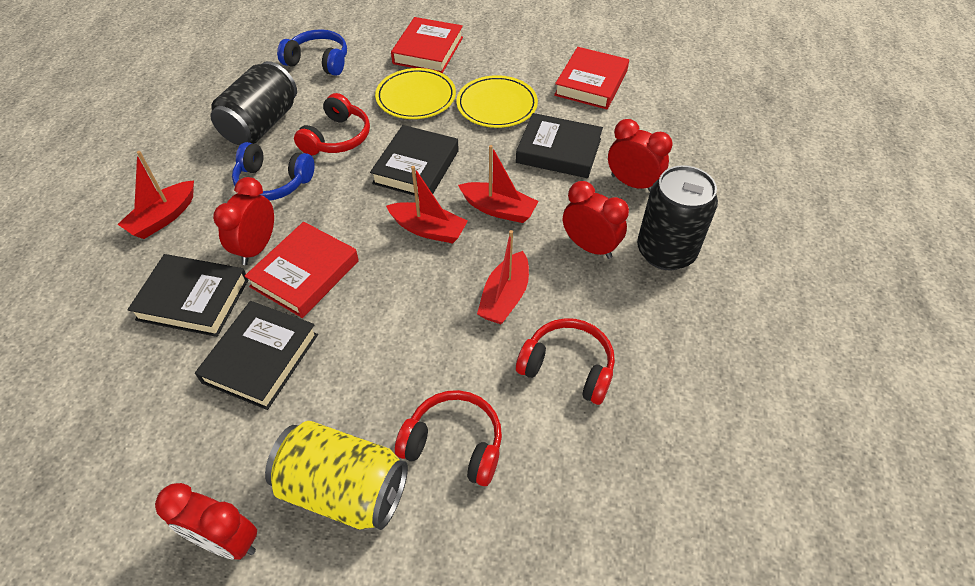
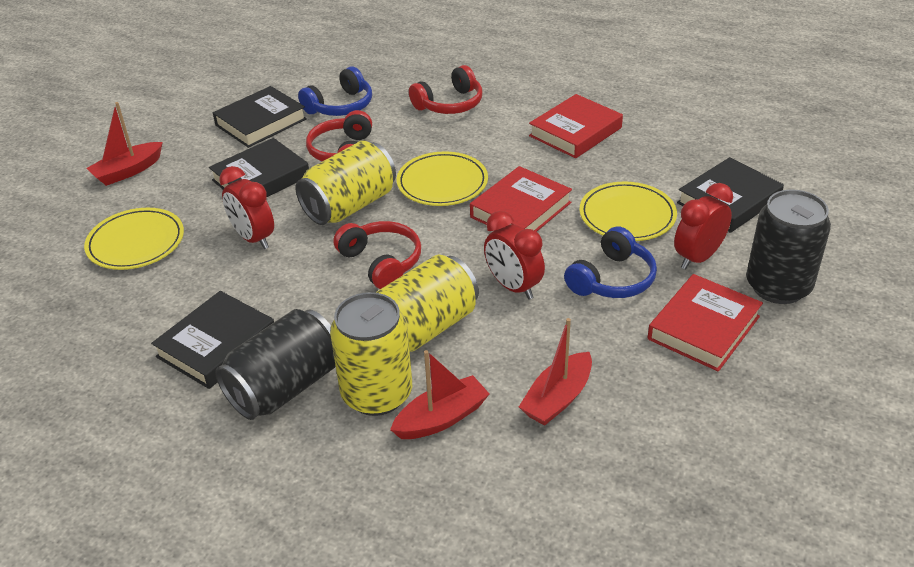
red boat: 4 -> 3
red clock: 4 -> 3
yellow can: 1 -> 3
yellow plate: 2 -> 3

